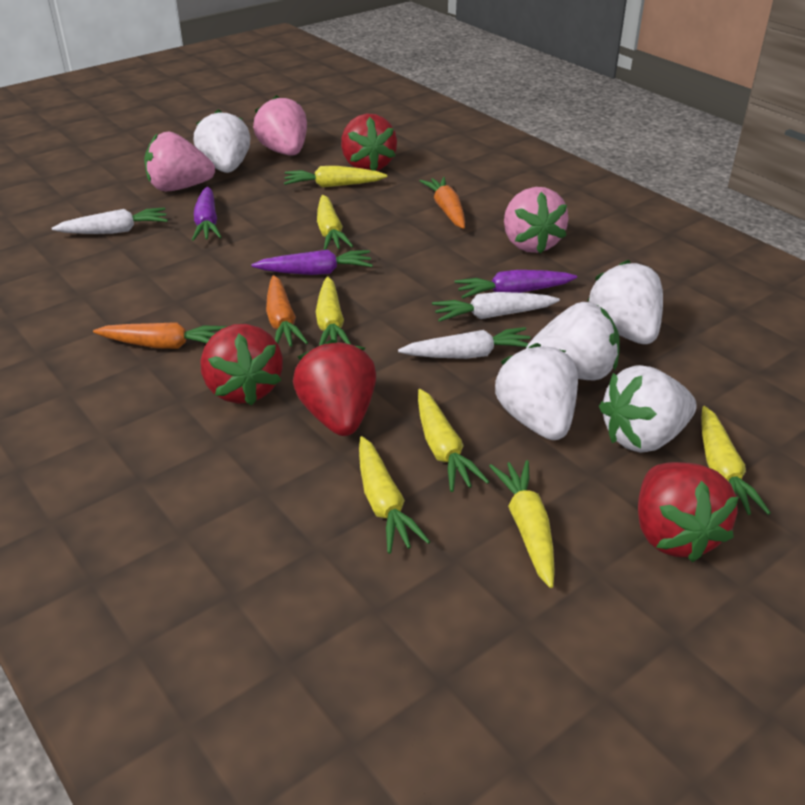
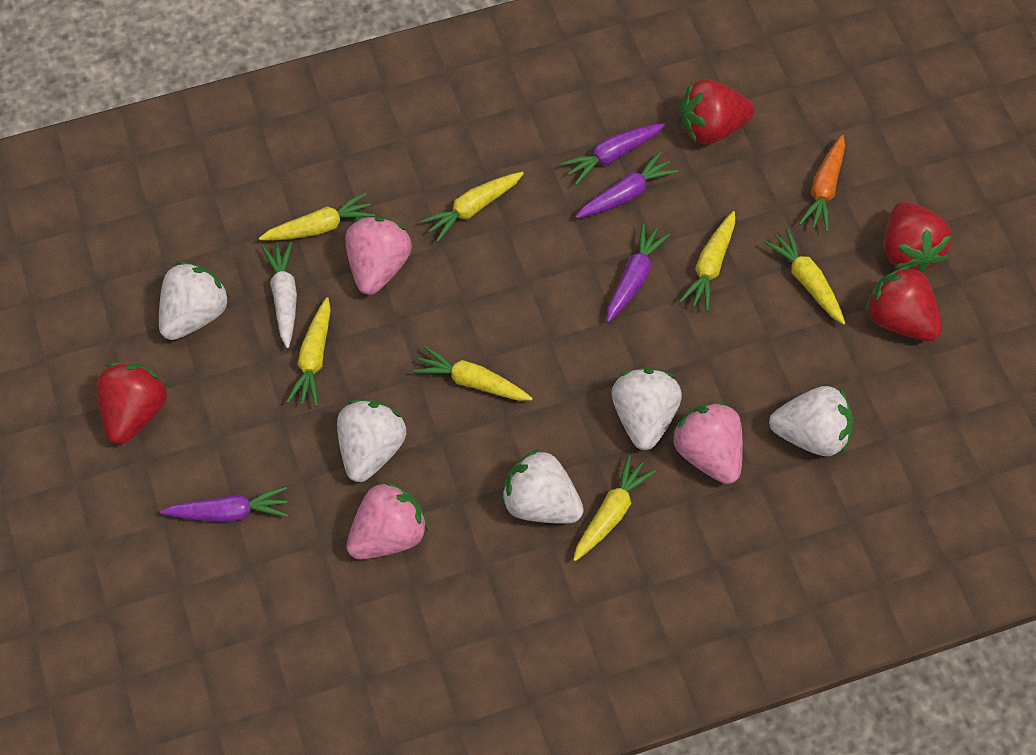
orange carrot: 3 -> 1
purple carrot: 3 -> 4
white carrot: 3 -> 1

